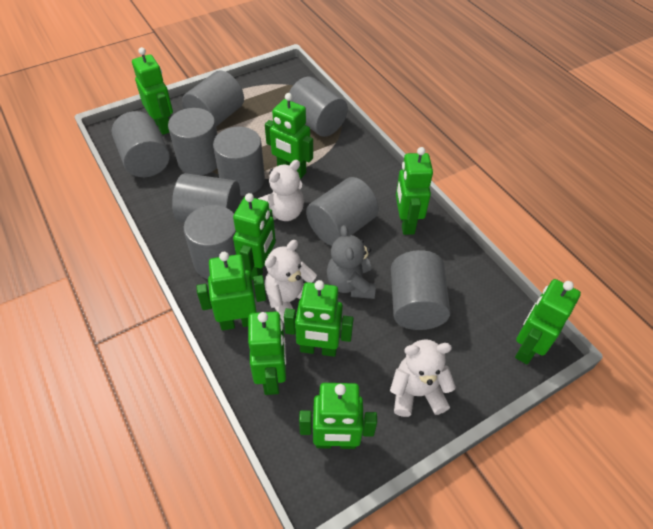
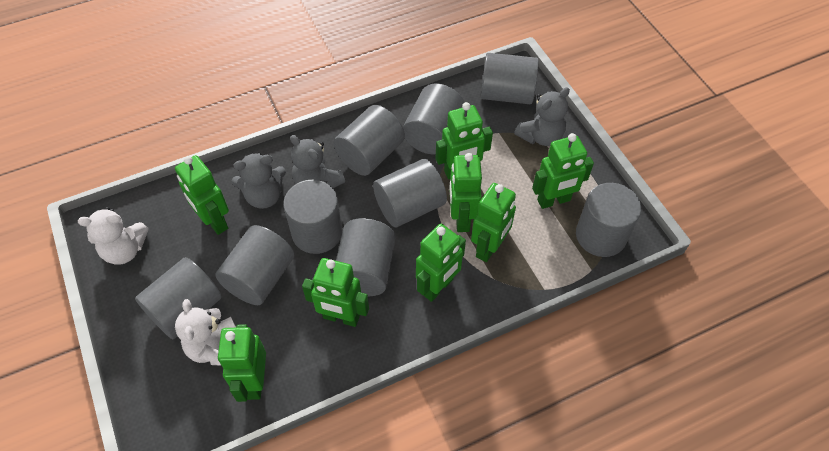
green robot: 9 -> 8
grey teddy bear: 1 -> 3
white teddy bear: 3 -> 2

